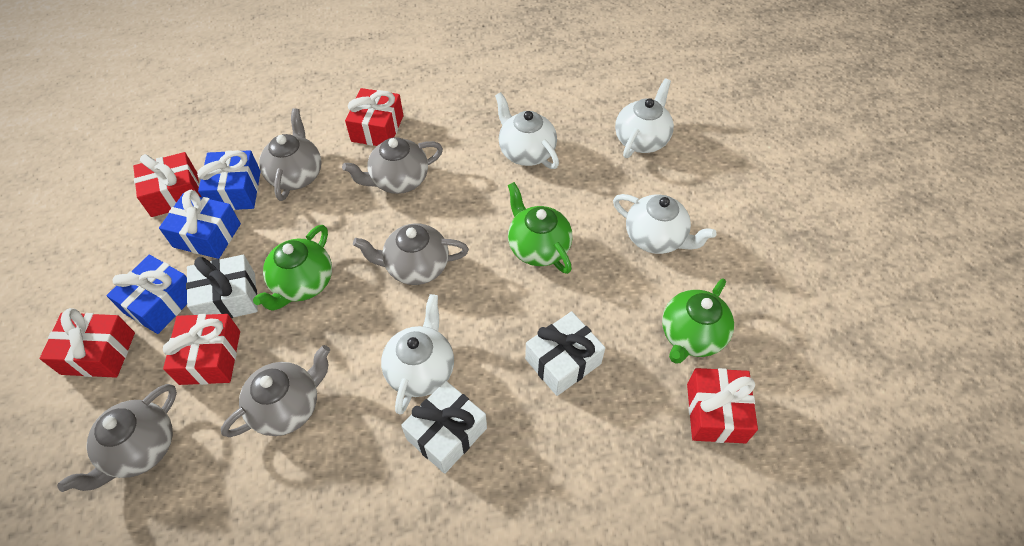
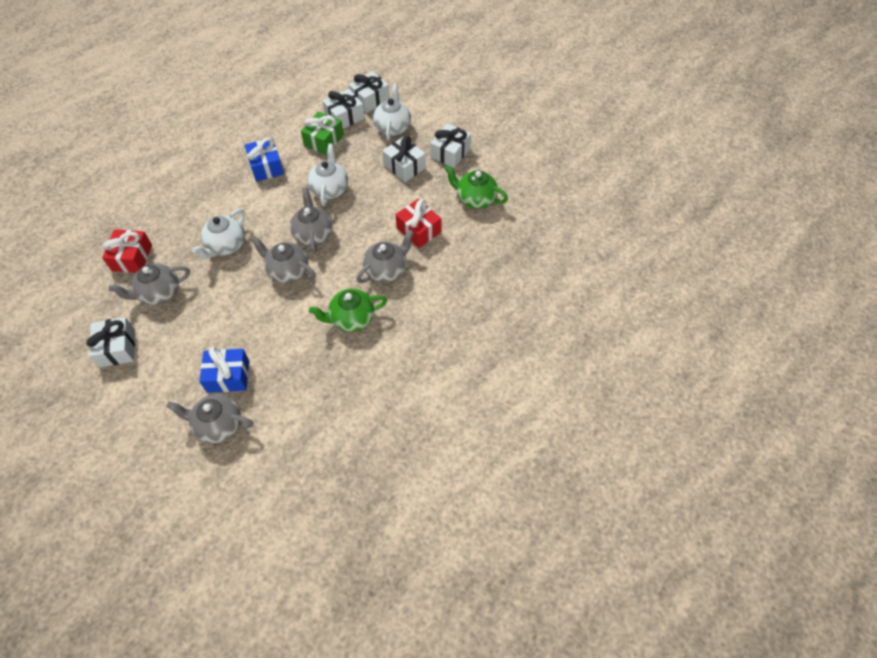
blue gift: 3 -> 2
green gift: 0 -> 1
green teapot: 3 -> 2
red gift: 5 -> 2
white gift: 3 -> 5
white teapot: 4 -> 3

